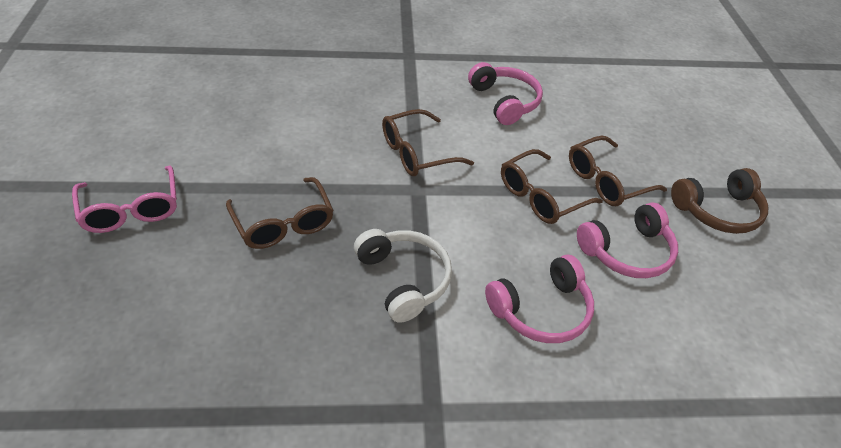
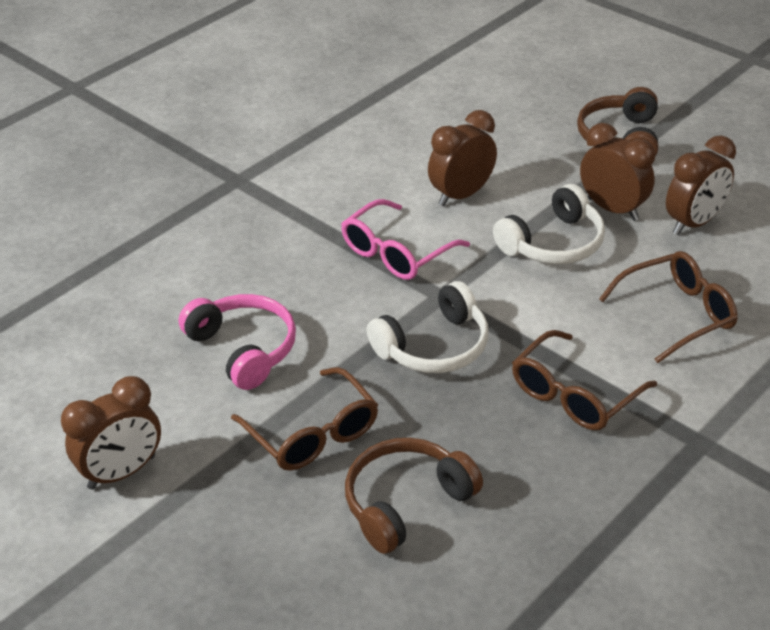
brown clock: 0 -> 4
brown glasses: 4 -> 3
brown headphones: 1 -> 2
pink headphones: 3 -> 1
white headphones: 1 -> 2

